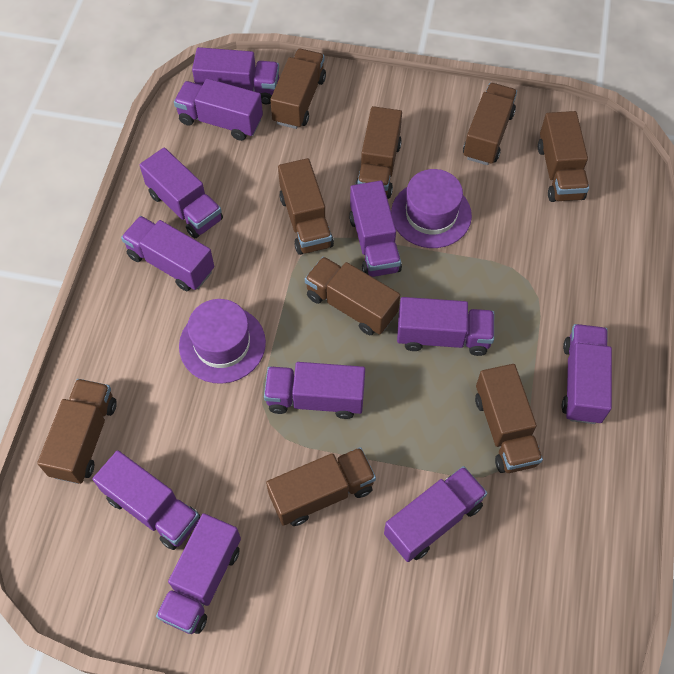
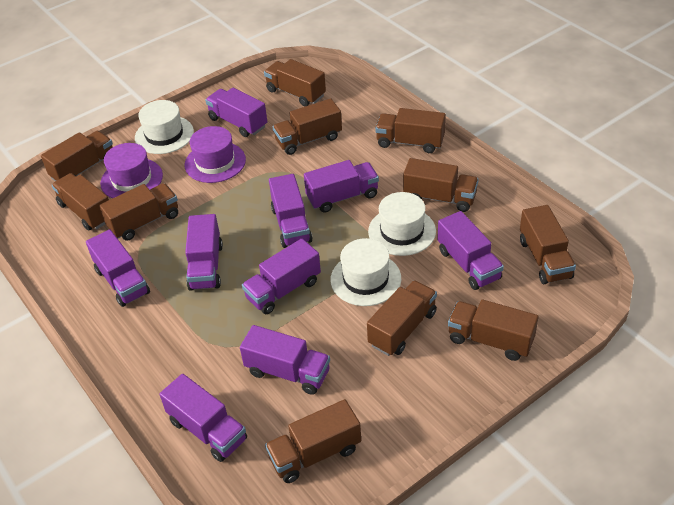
brown truck: 9 -> 11
purple truck: 11 -> 9
white hat: 0 -> 3

